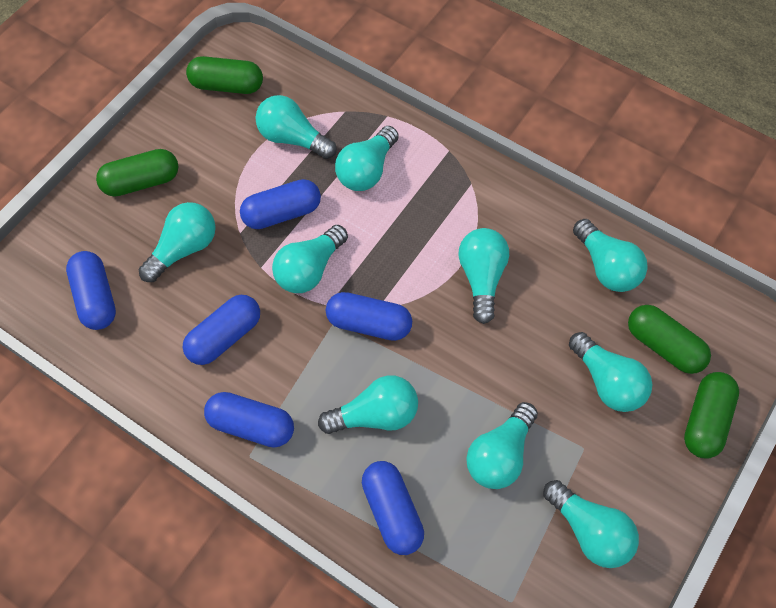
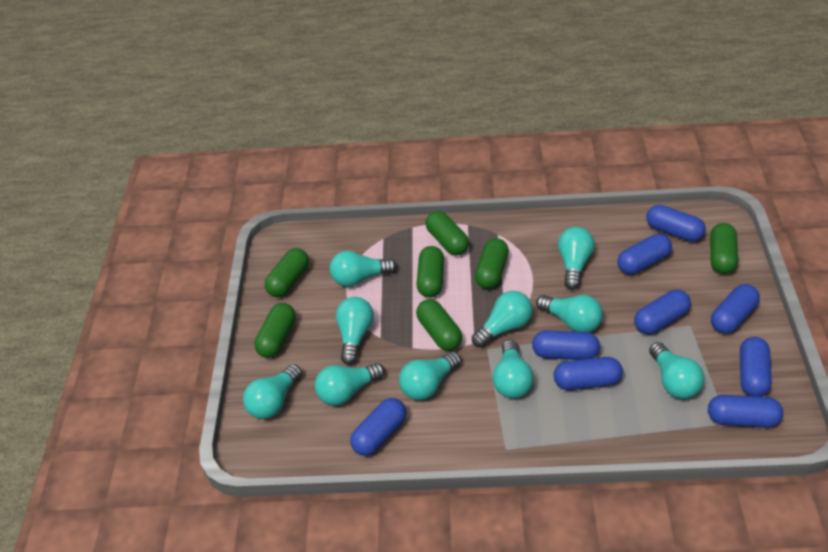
blue capsule: 6 -> 9
green capsule: 4 -> 7

